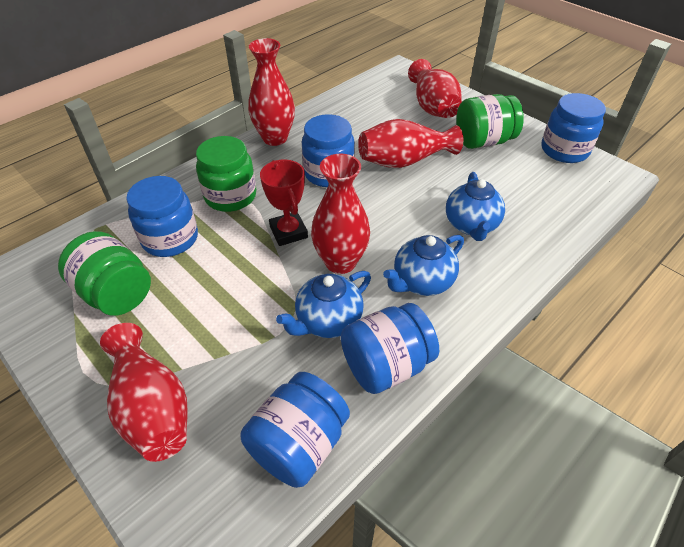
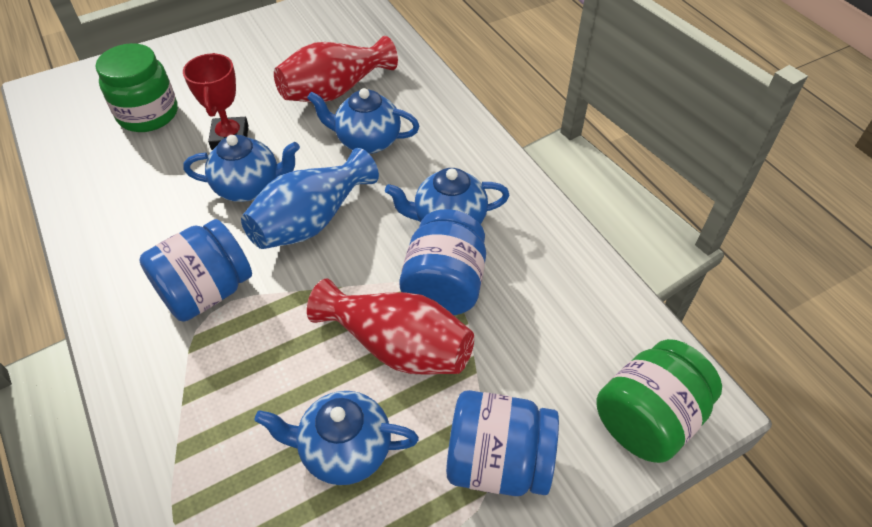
blue jar: 5 -> 3
blue teapot: 3 -> 4
blue vase: 0 -> 1
green jar: 3 -> 2
red vase: 5 -> 2

